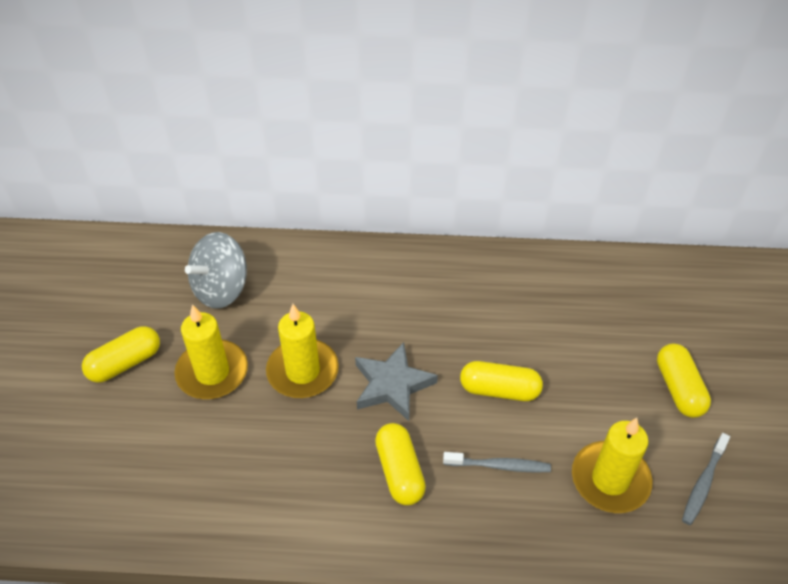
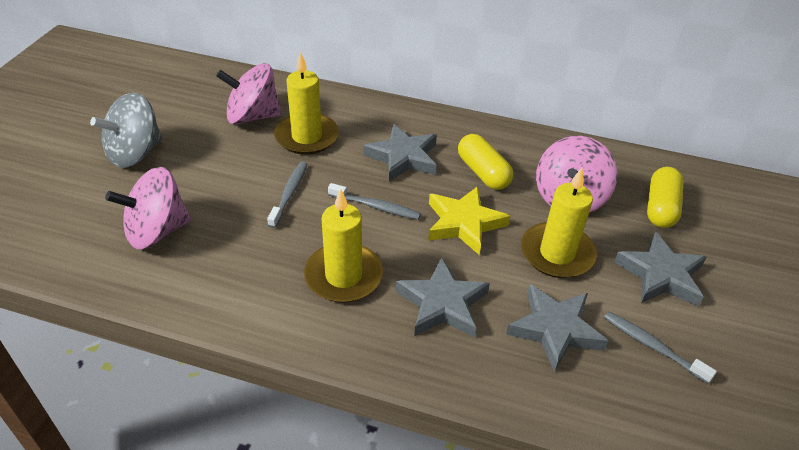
grey star: 1 -> 4
grey toothbrush: 2 -> 3
pink spinning top: 0 -> 3
yellow capsule: 4 -> 2
yellow star: 0 -> 1

